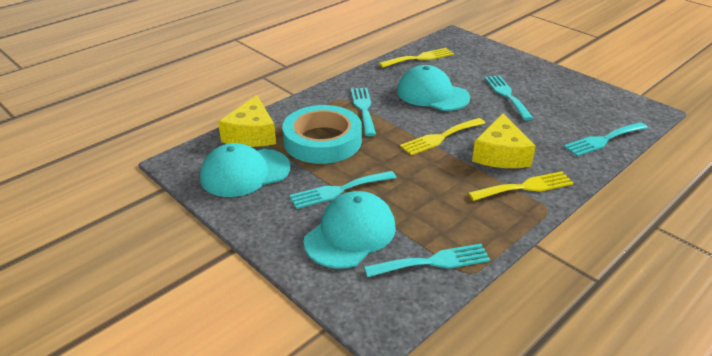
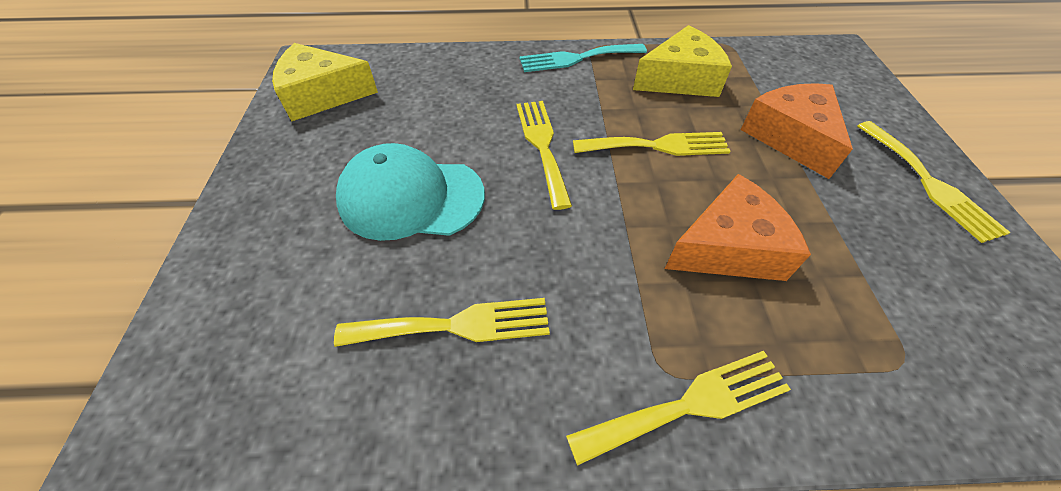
orange cheese: 0 -> 2
turquoise cap: 3 -> 1
turquoise fork: 5 -> 1
turquoise tape: 1 -> 0
yellow fork: 3 -> 5

